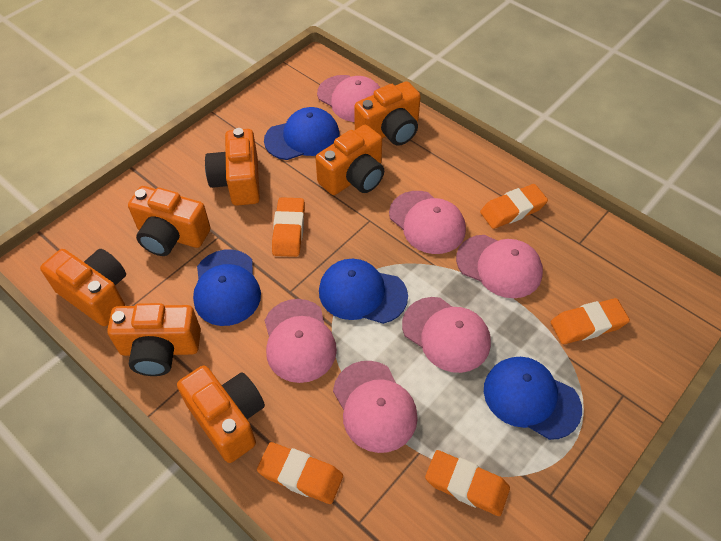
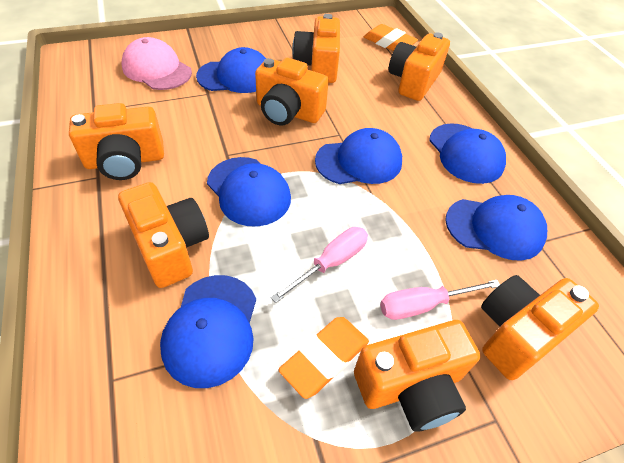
blue cap: 4 -> 6
orange eraser: 5 -> 2
pink cap: 6 -> 1
pink screwdriver: 0 -> 2

